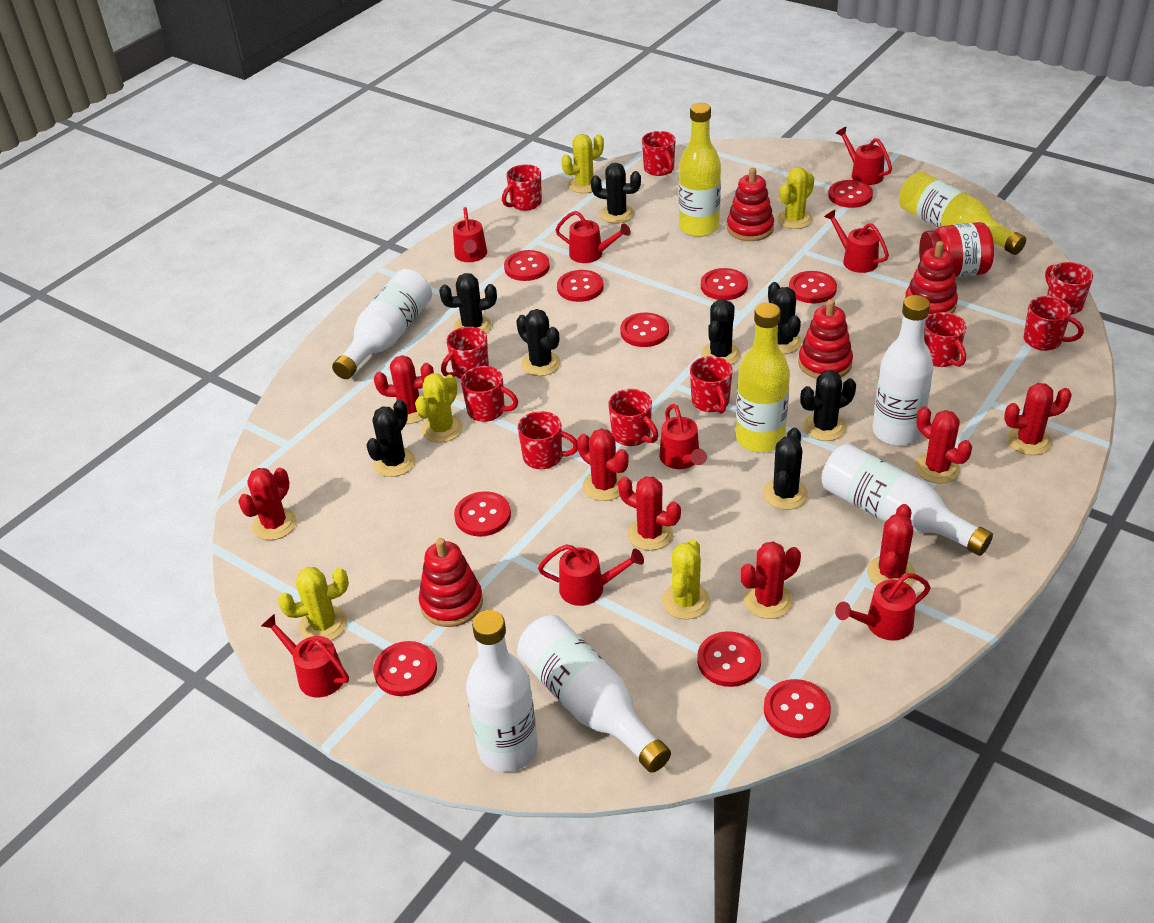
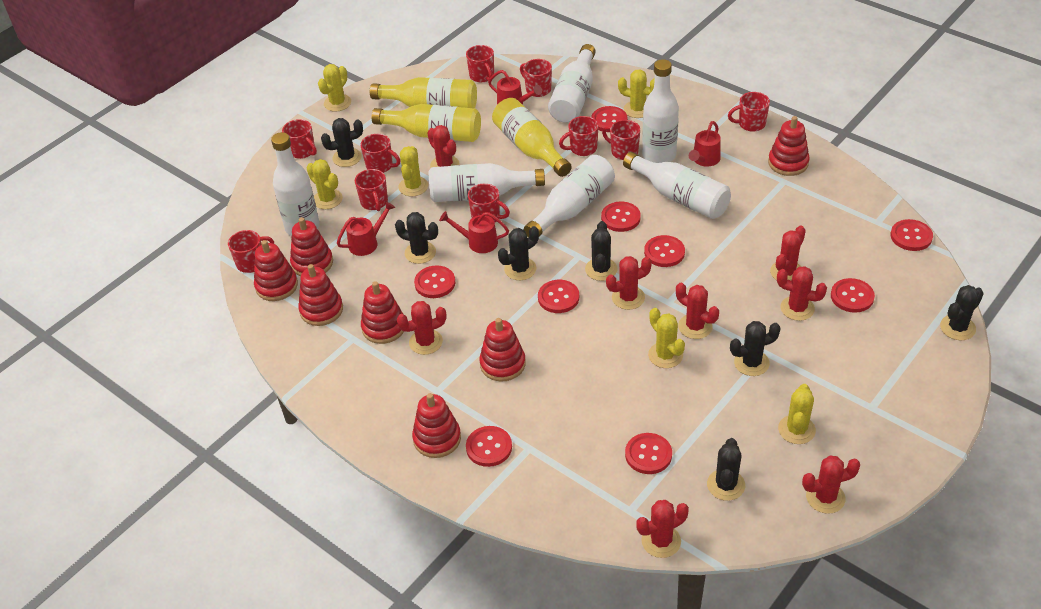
black cactus: 8 -> 7
red button: 10 -> 9
red jar: 1 -> 0
red stacking toy: 4 -> 7
red watering can: 8 -> 4
white bottle: 5 -> 6
yellow cactus: 5 -> 6

